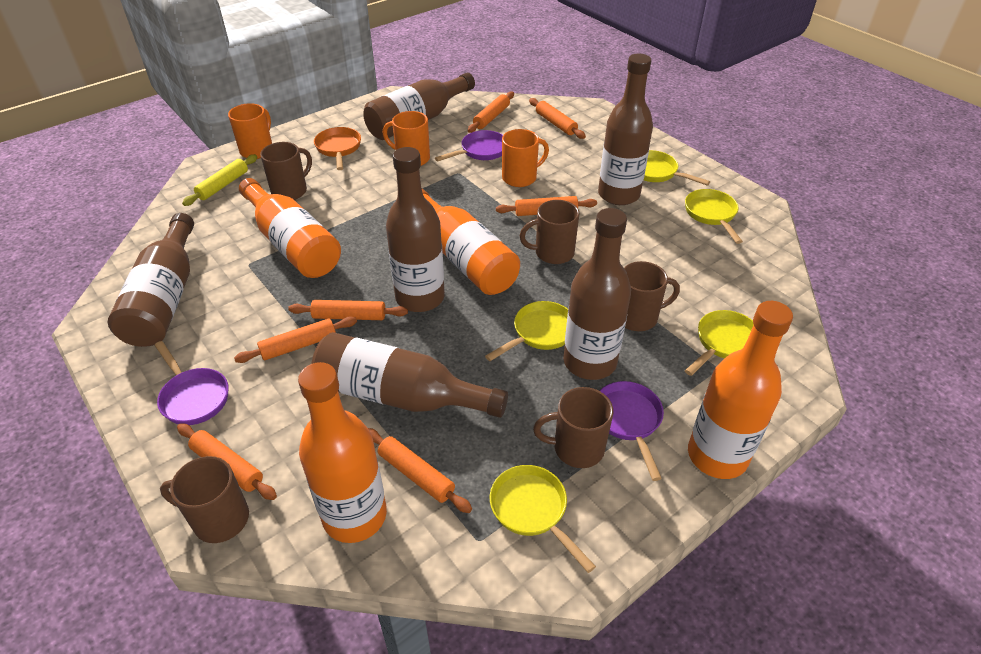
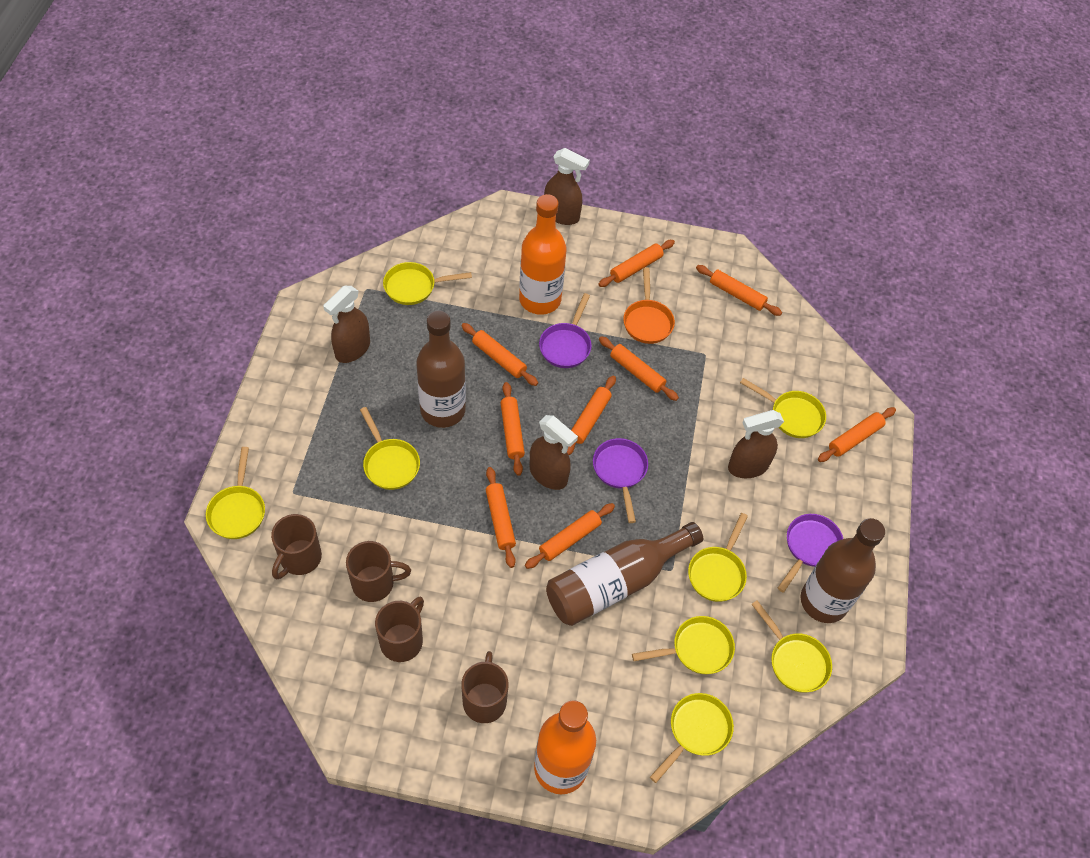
brown bottle: 6 -> 3
brown mug: 5 -> 4
brown spray bottle: 0 -> 4
orange bottle: 4 -> 2
orange mug: 3 -> 0
orange rolling pin: 7 -> 9
yellow pan: 5 -> 8
yellow rolling pin: 1 -> 0

